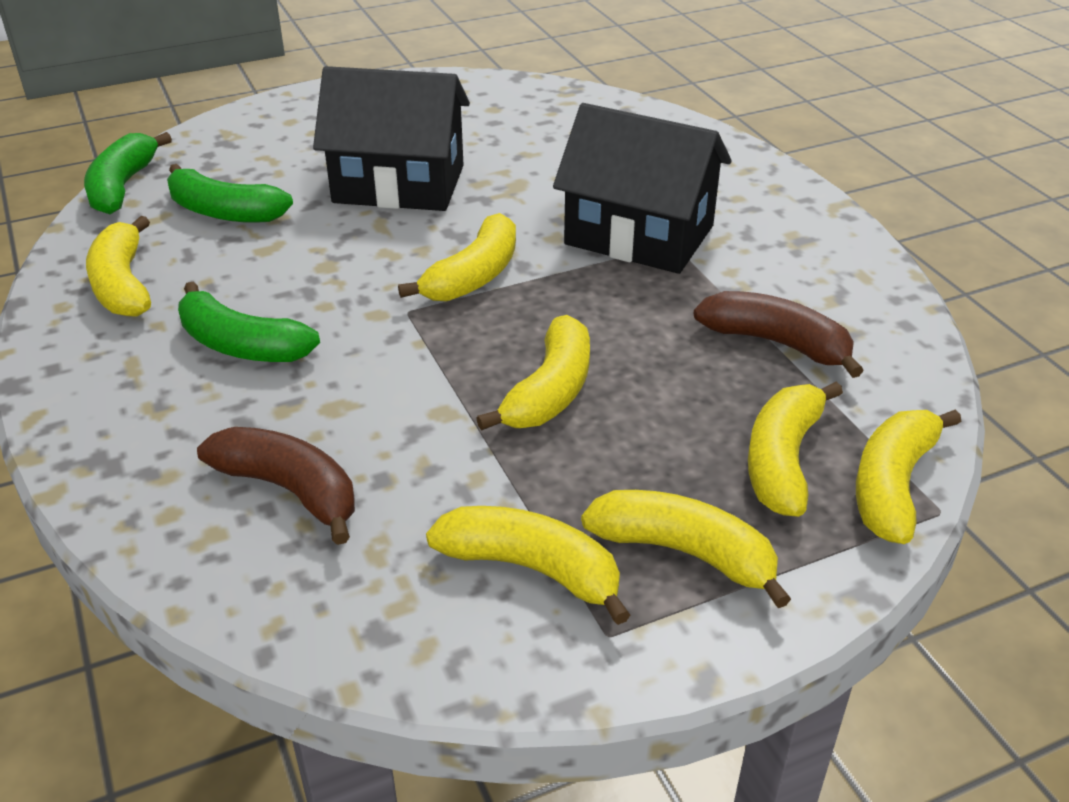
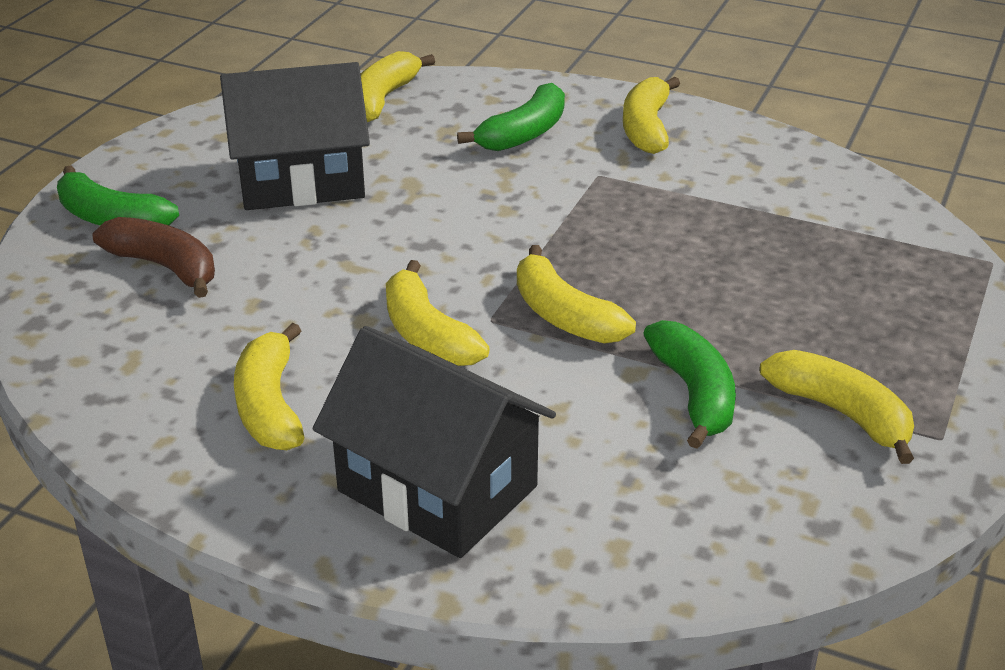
brown banana: 2 -> 1
yellow banana: 7 -> 6

